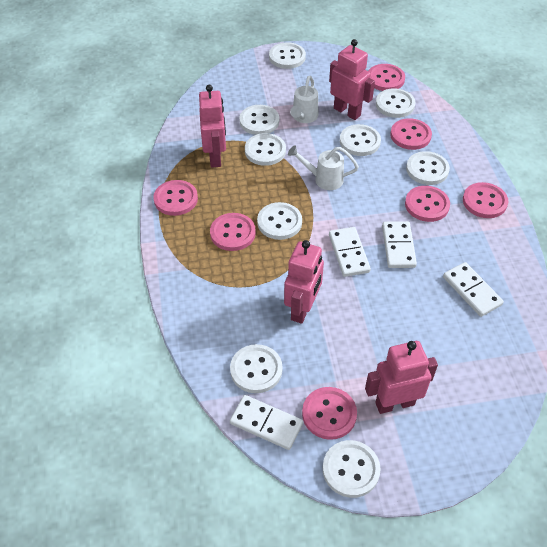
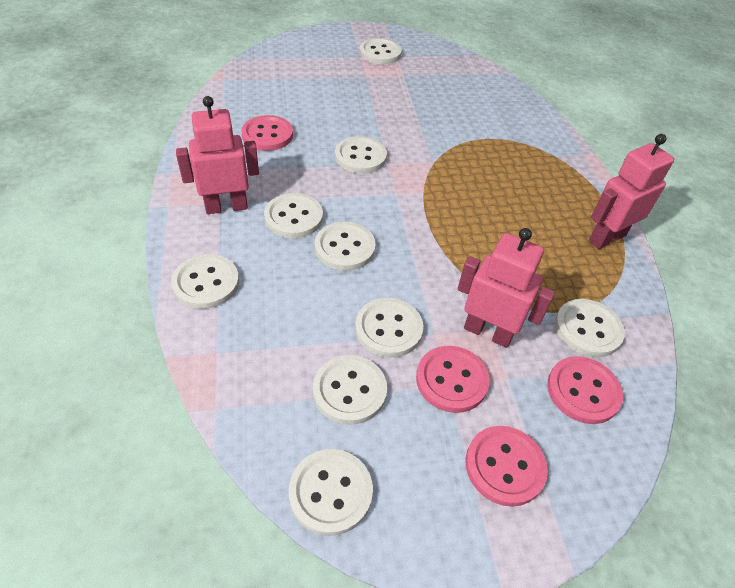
pink button: 7 -> 4
pink robot: 4 -> 3
white domino: 4 -> 0
white watering can: 2 -> 0

